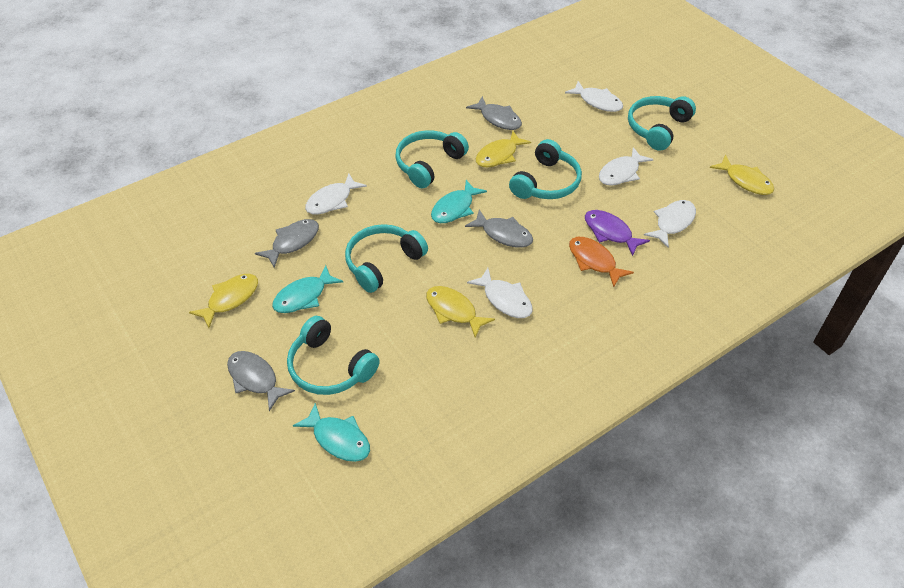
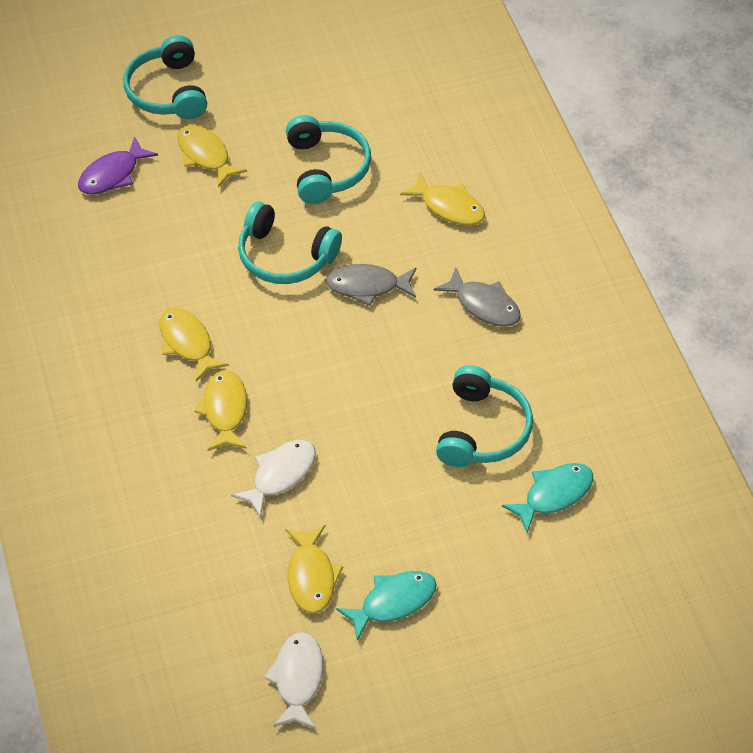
grey fish: 4 -> 2
orange fish: 1 -> 0
turquoise fish: 3 -> 2
turquoise headphones: 5 -> 4
white fish: 5 -> 2
yellow fish: 4 -> 5

